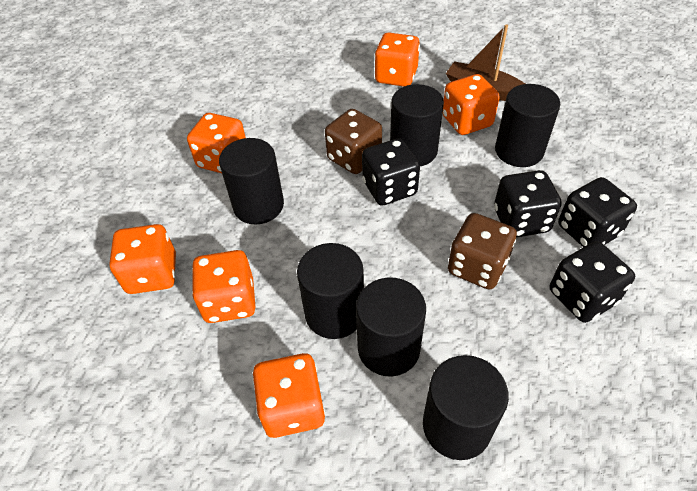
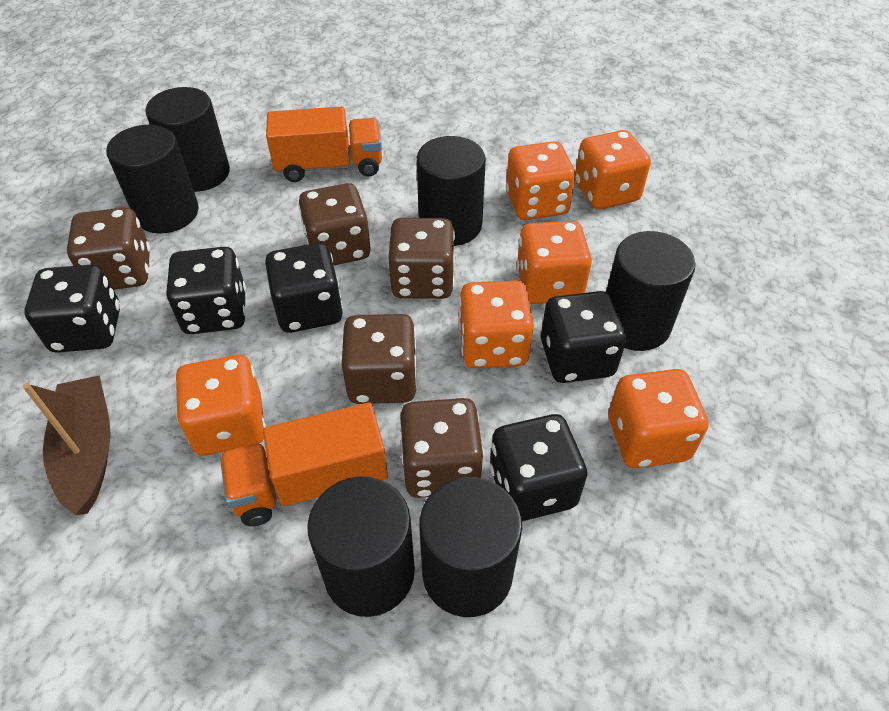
black dice: 4 -> 5
brown dice: 2 -> 5
orange truck: 0 -> 2

